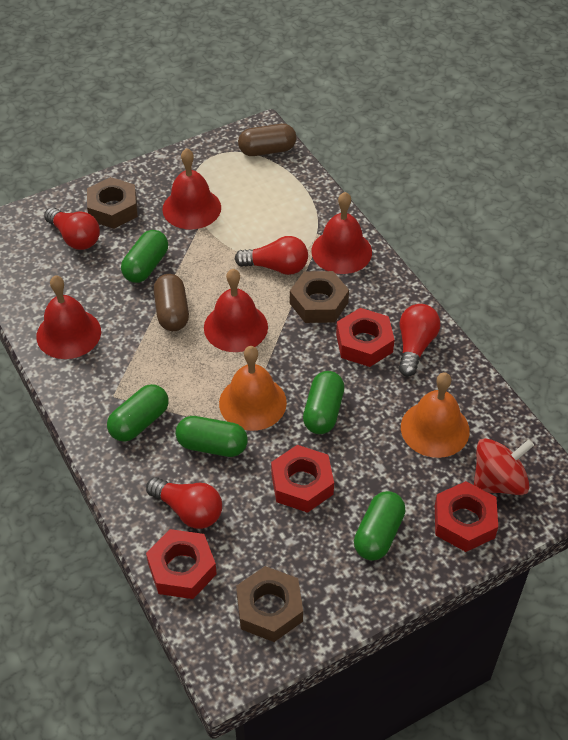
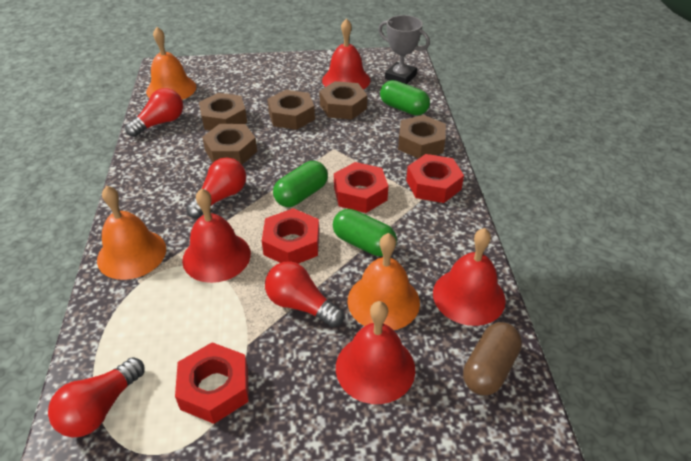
brown capsule: 2 -> 1
brown nut: 3 -> 5
green capsule: 5 -> 3
grey trophy: 0 -> 1
orange bell: 2 -> 3
red spinning top: 1 -> 0

